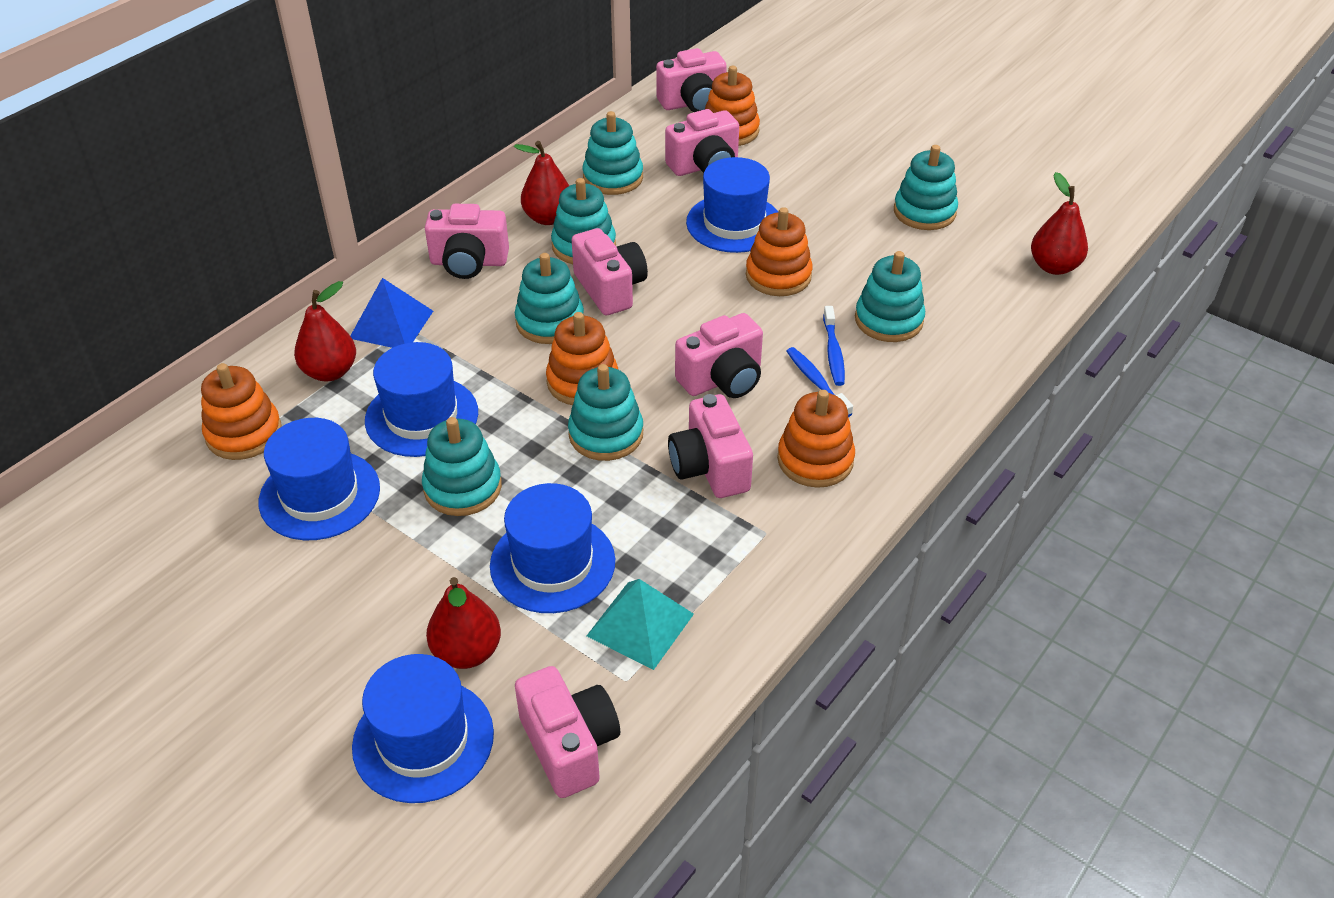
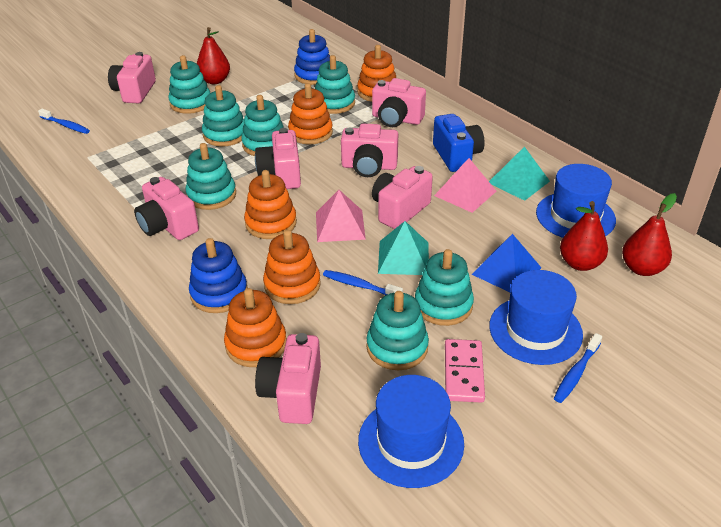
blue camera: 0 -> 1
blue hat: 5 -> 3
blue stacking toy: 0 -> 2
blue toothbrush: 2 -> 3
pink domino: 0 -> 1
pink pyramid: 0 -> 2
red pear: 4 -> 3
turquoise pyramid: 1 -> 2

